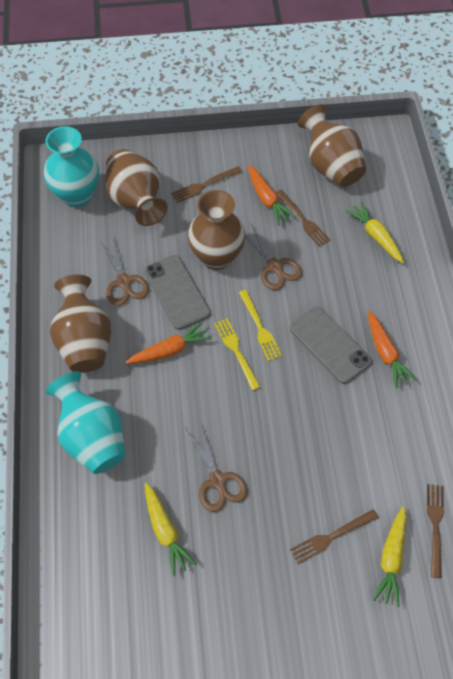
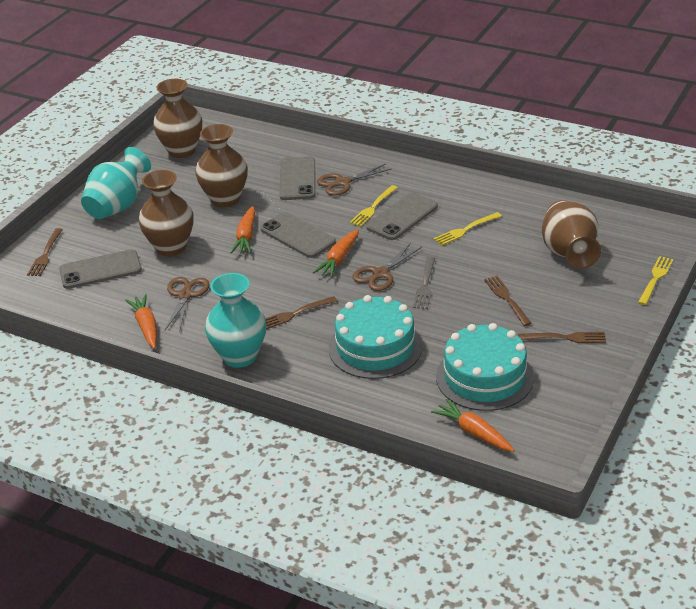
grey fork: 0 -> 1
grey phone: 2 -> 4
orange carrot: 3 -> 4
turquoise cake: 0 -> 2
yellow carrot: 3 -> 0
yellow fork: 2 -> 3

